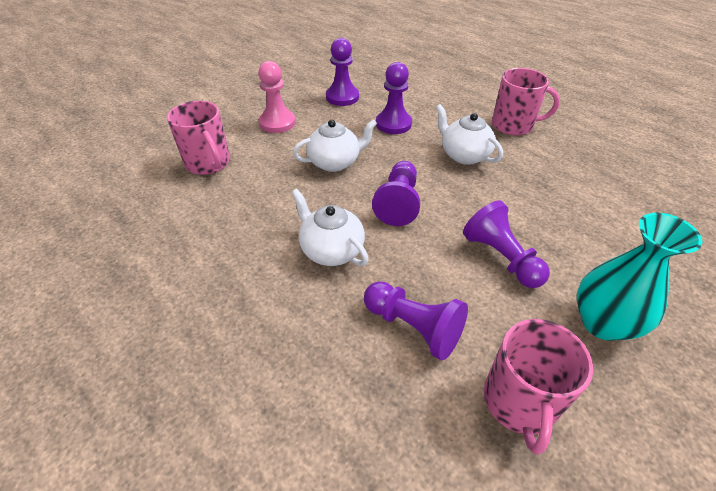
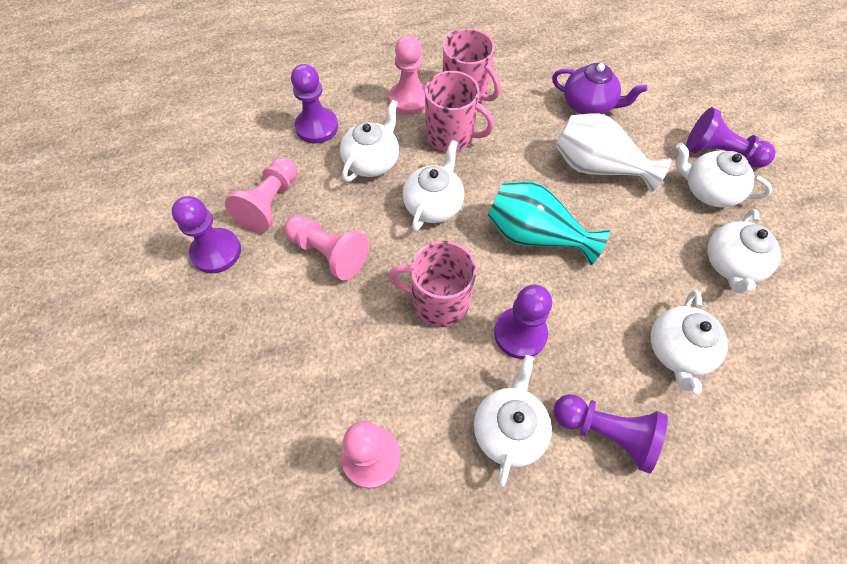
pink pawn: 1 -> 4
purple teapot: 0 -> 1
white teapot: 3 -> 6
white vase: 0 -> 1

